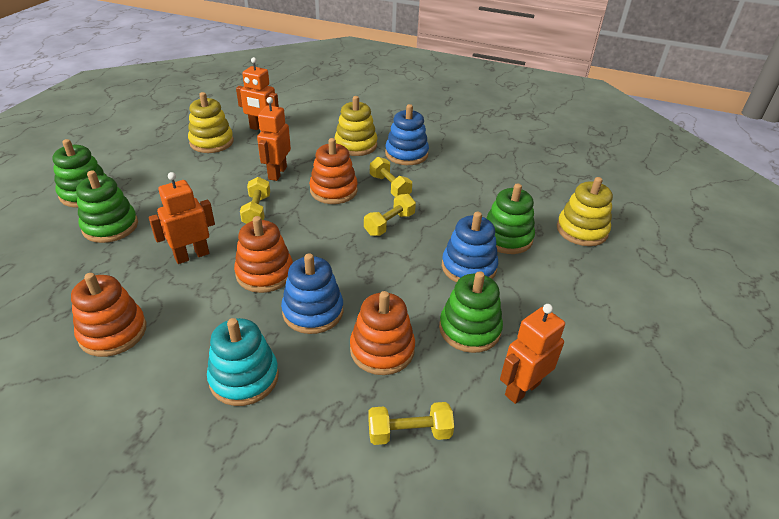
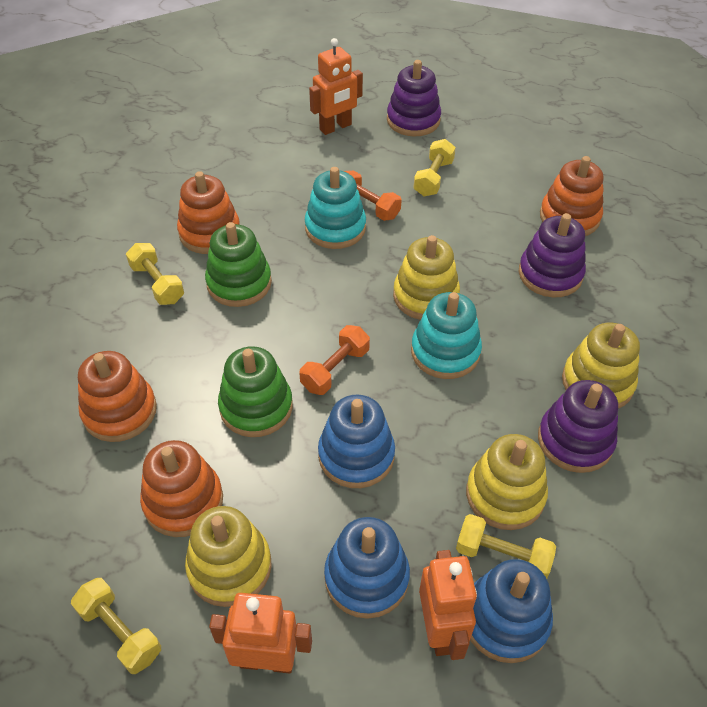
green stacking toy: 4 -> 2
orange dumbbell: 0 -> 2
orange robot: 4 -> 3
purple stacking toy: 0 -> 3
turquoise stacking toy: 1 -> 2
yellow stacking toy: 3 -> 4

